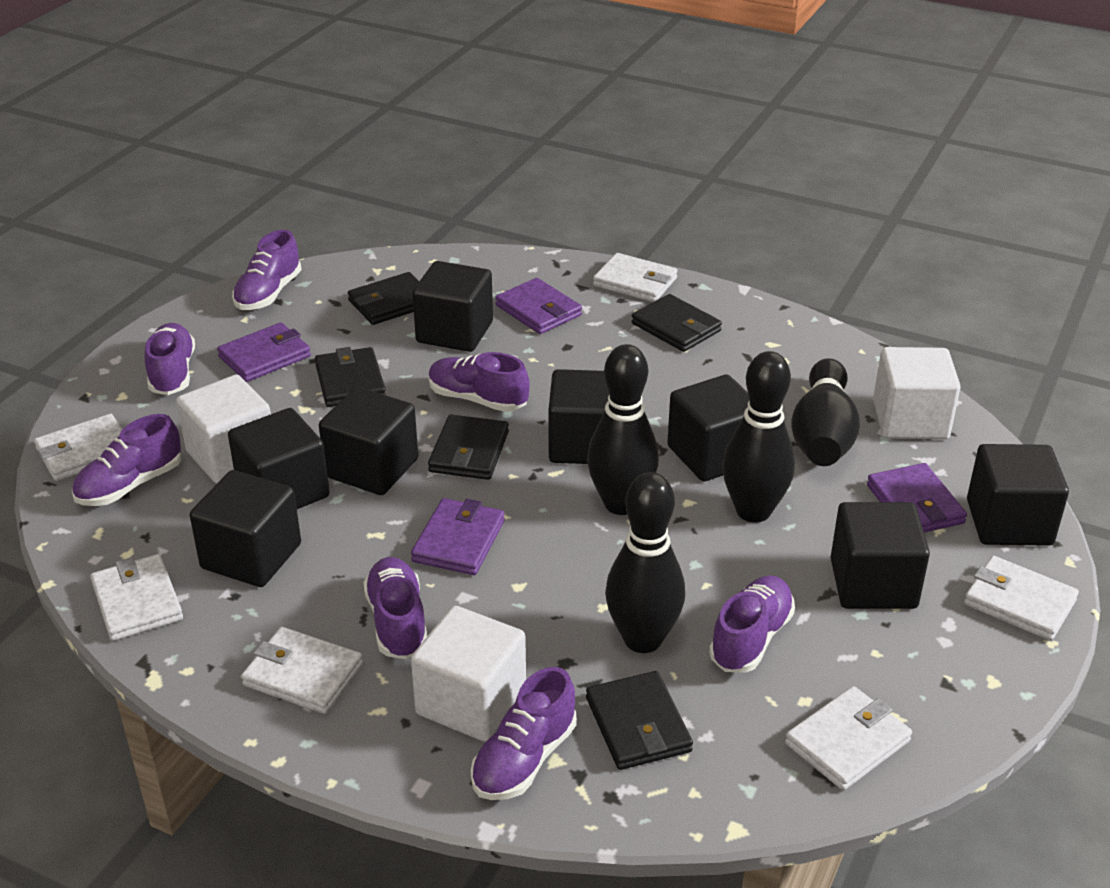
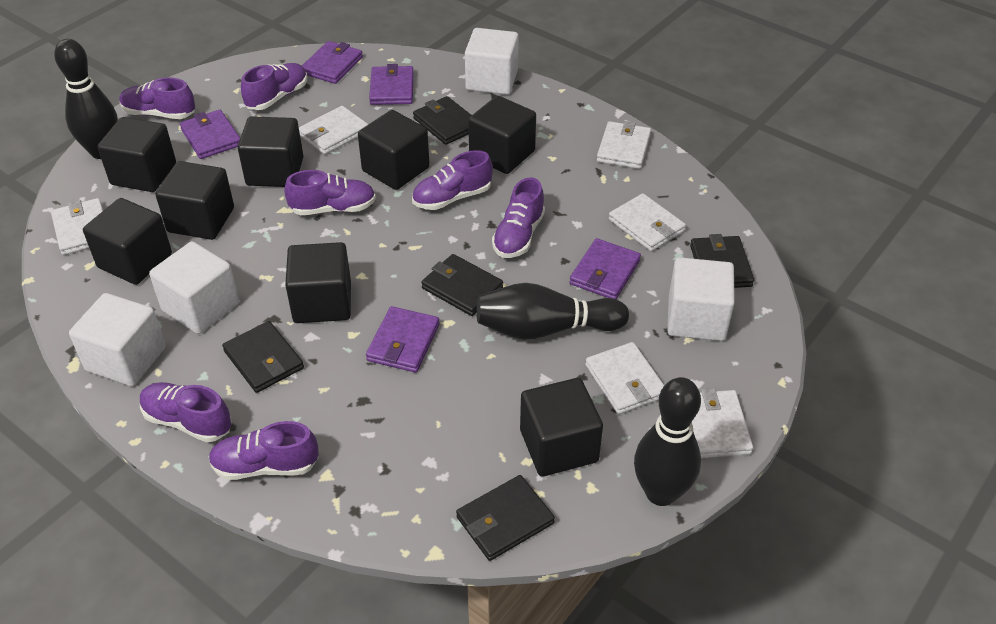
black bowling pin: 4 -> 3
purple wallet: 4 -> 5
white cube: 3 -> 4

